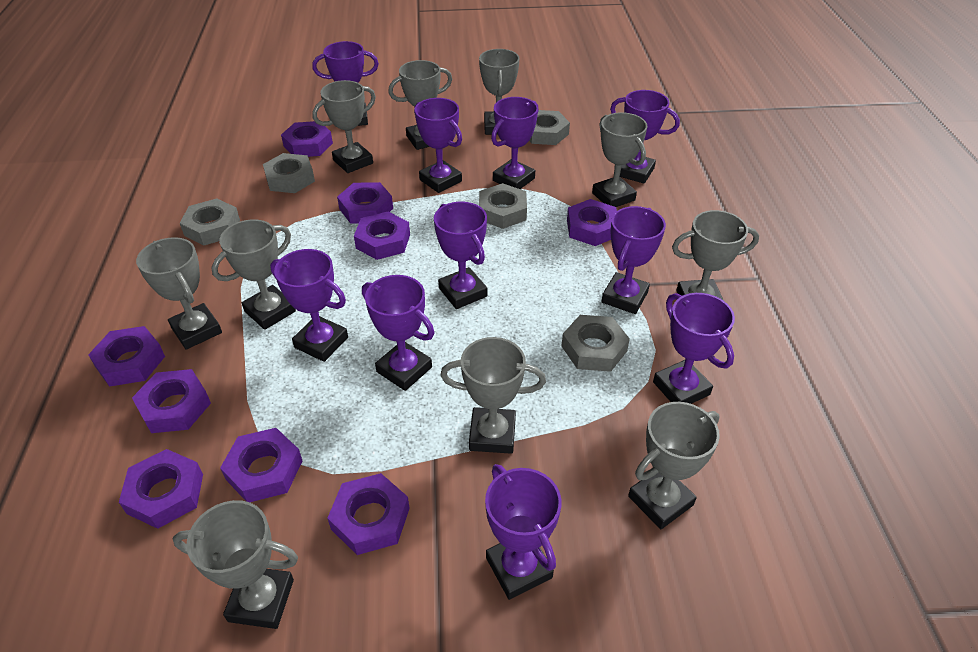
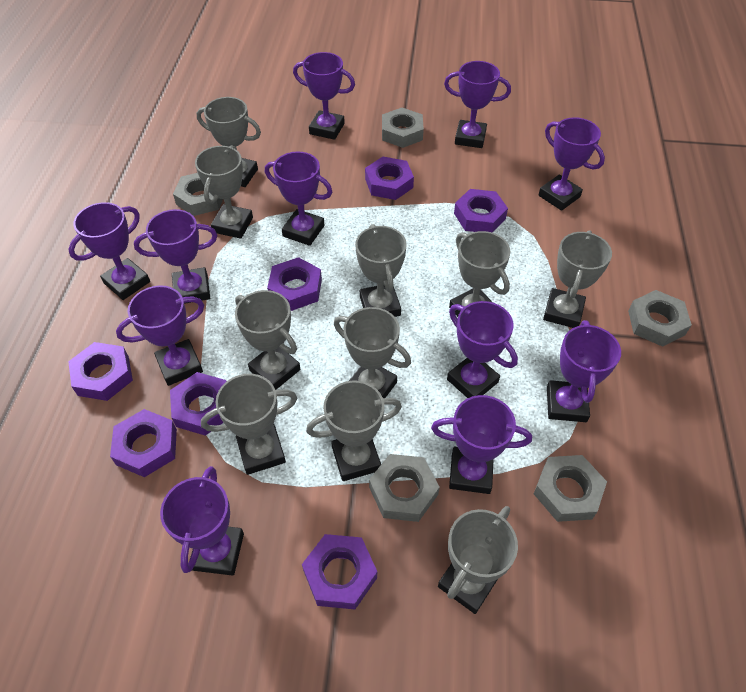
purple nut: 9 -> 7
purple trophy: 10 -> 11

